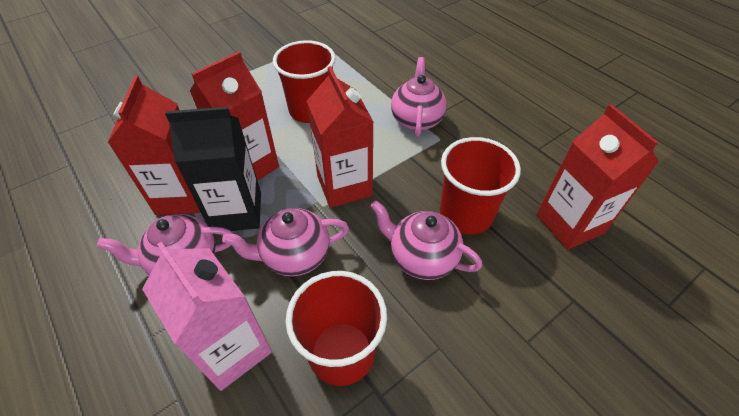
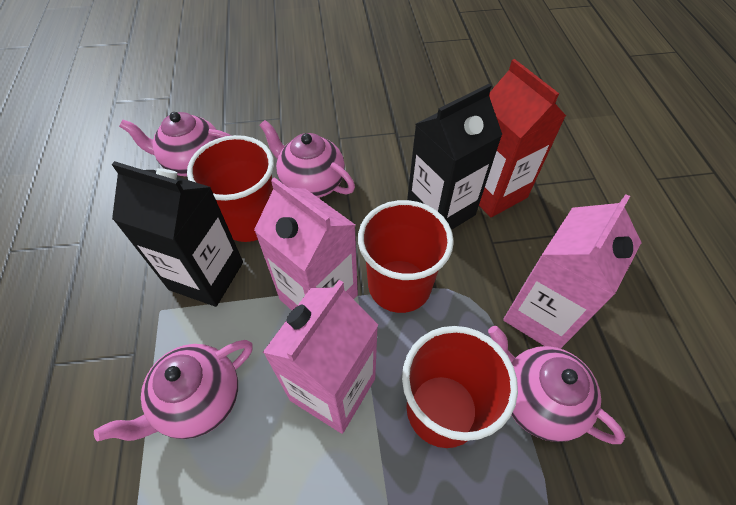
black carton: 1 -> 2
pink carton: 1 -> 3
red carton: 4 -> 1

